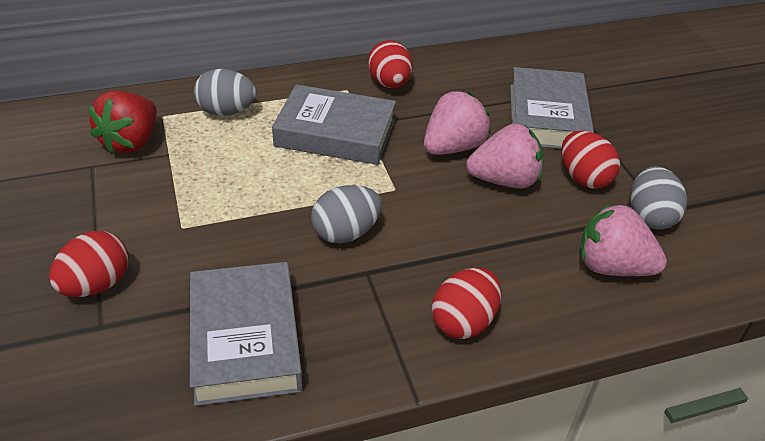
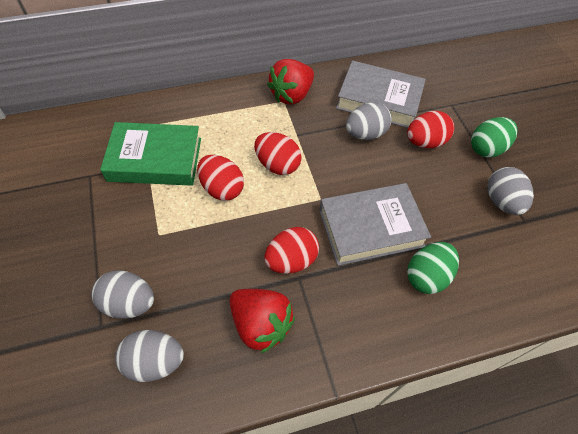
green book: 0 -> 1
green egg: 0 -> 2
grey book: 3 -> 2
grey egg: 3 -> 4
pink strawberry: 3 -> 0
red strawberry: 1 -> 2

